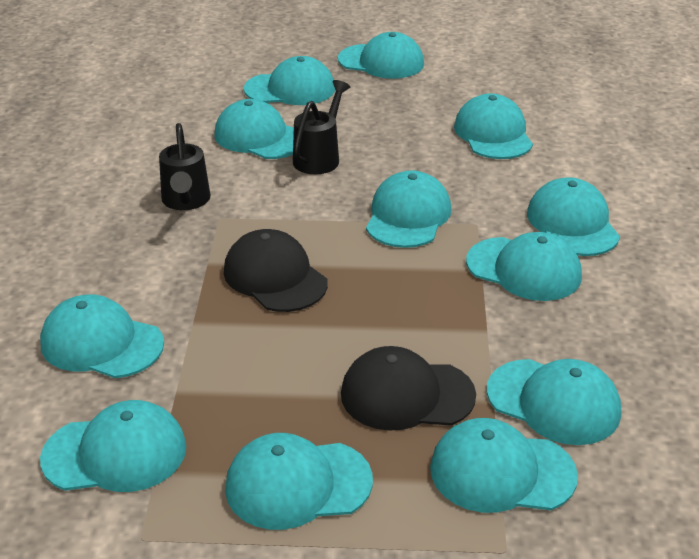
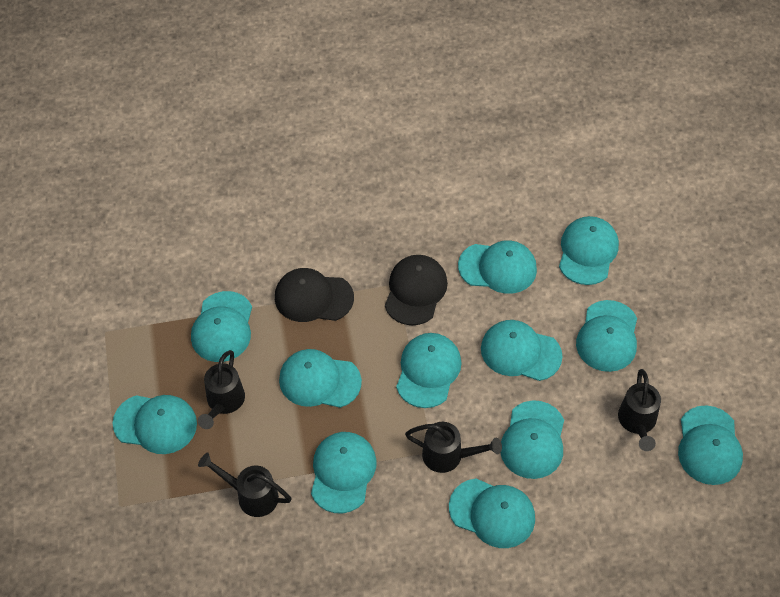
black watering can: 2 -> 4

